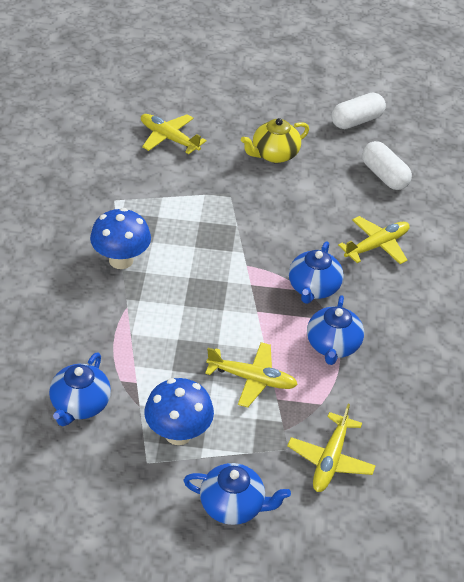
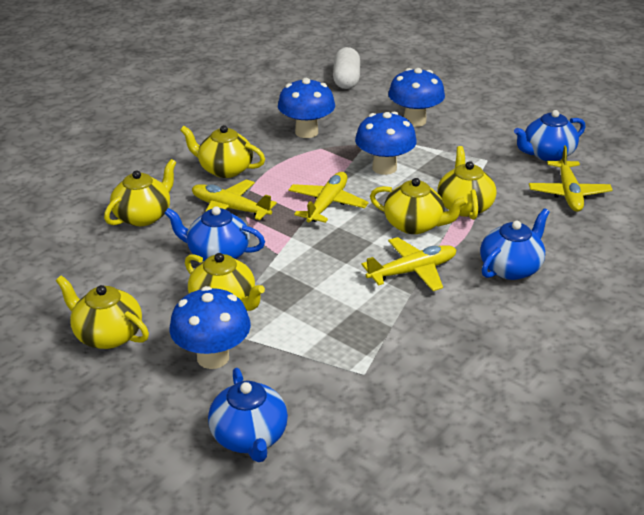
blue mushroom: 2 -> 4
white capsule: 2 -> 1
yellow teapot: 1 -> 6

